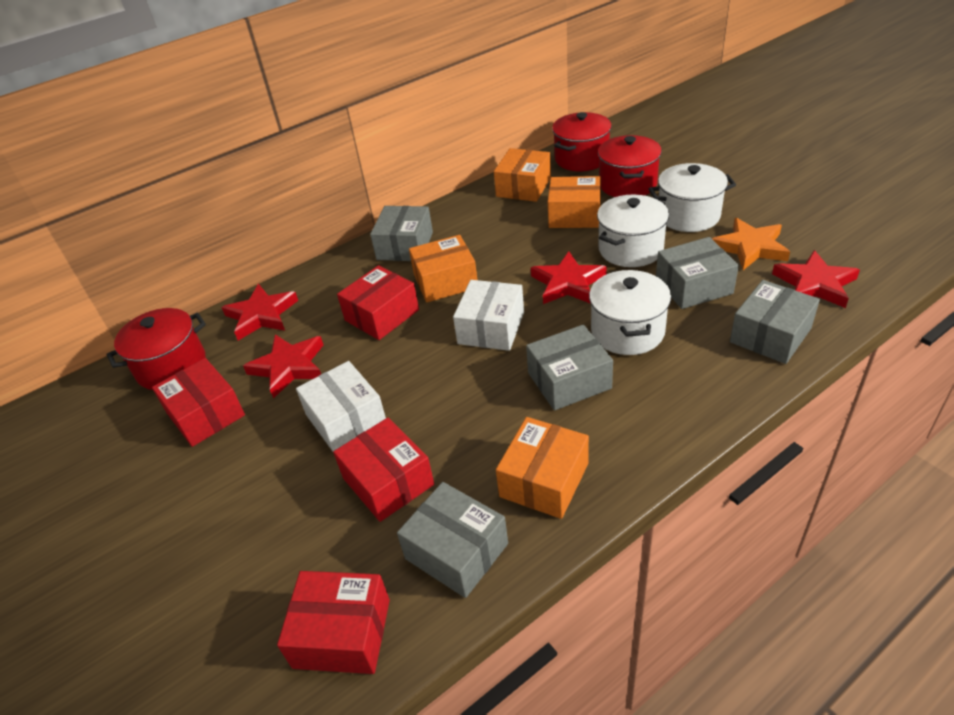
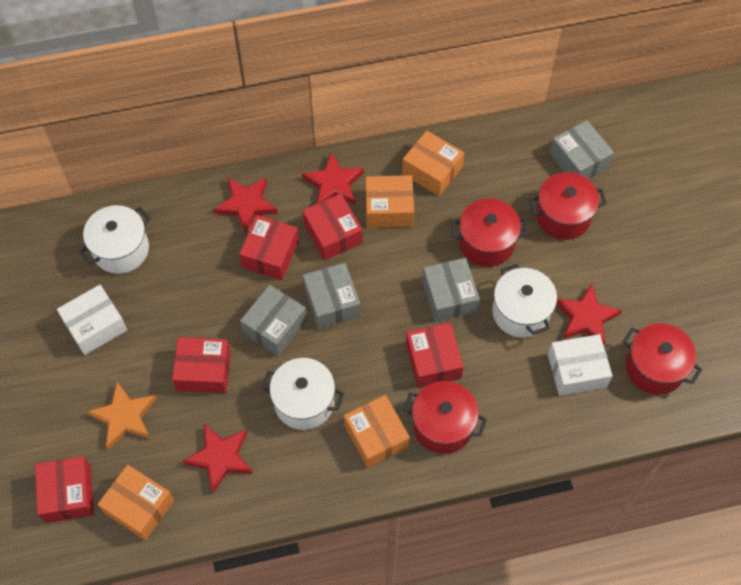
grey box: 5 -> 4
red box: 4 -> 5
red pot: 3 -> 4

